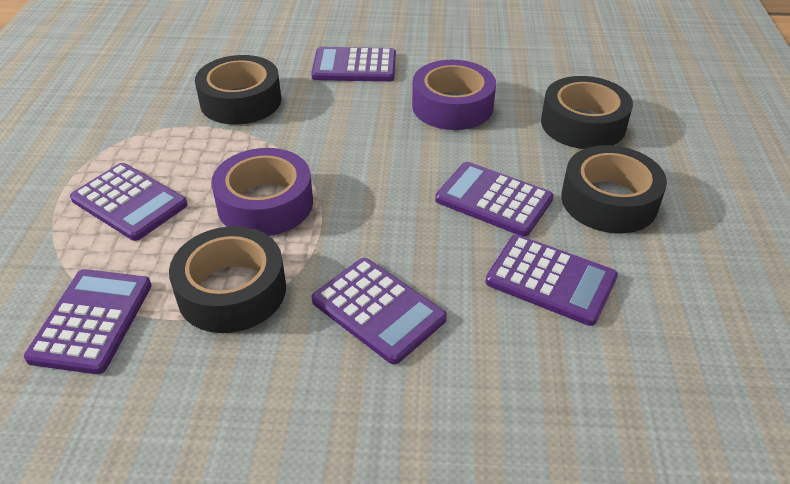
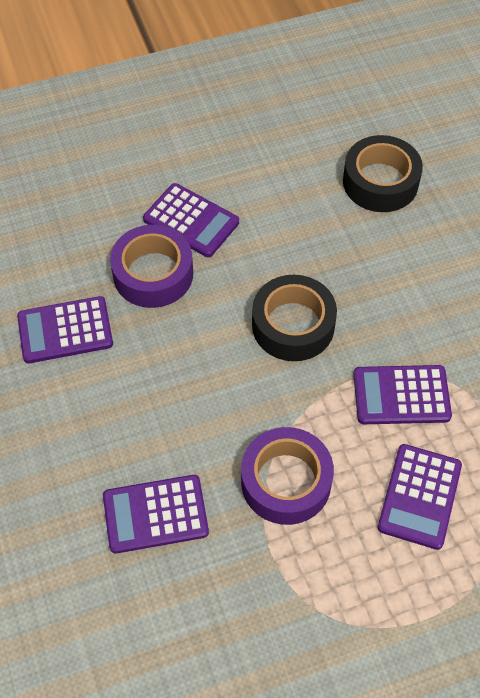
black tape: 4 -> 2
purple calculator: 6 -> 5

